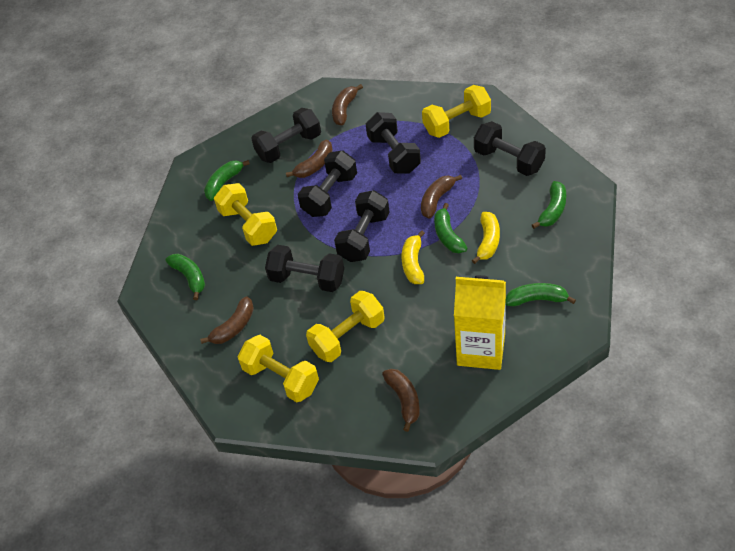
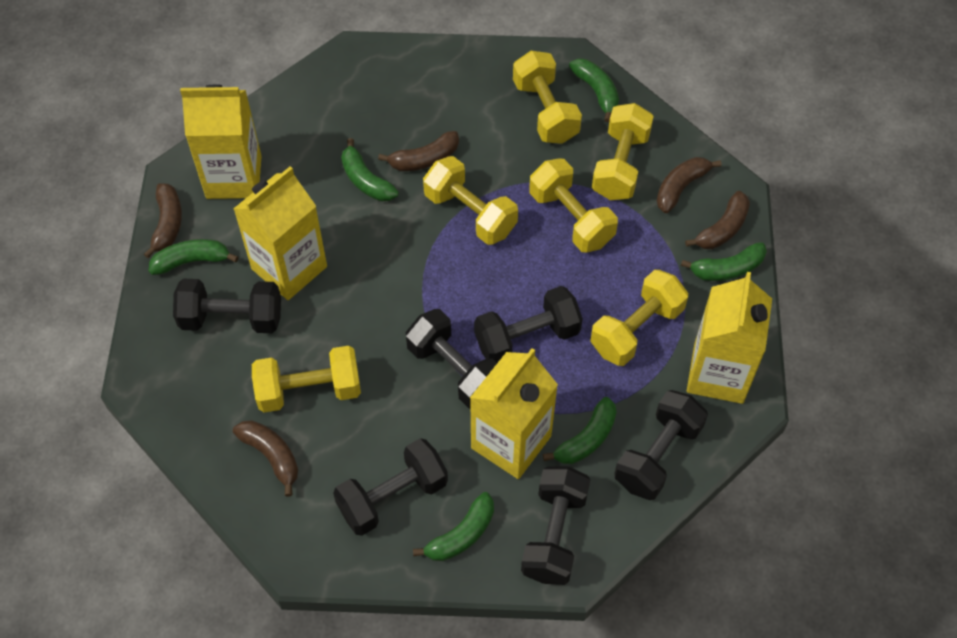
green banana: 5 -> 6
yellow banana: 2 -> 0
yellow carton: 1 -> 4
yellow dumbbell: 4 -> 6

